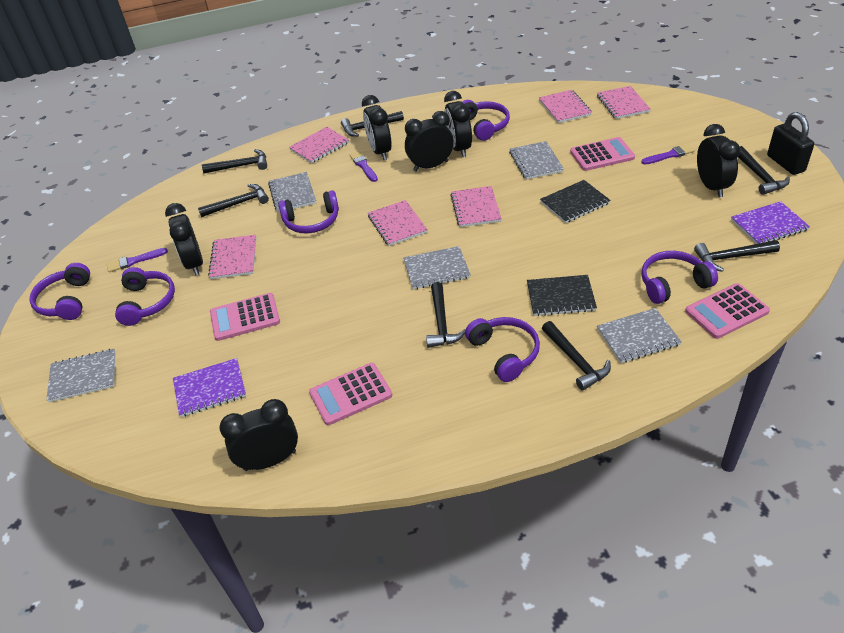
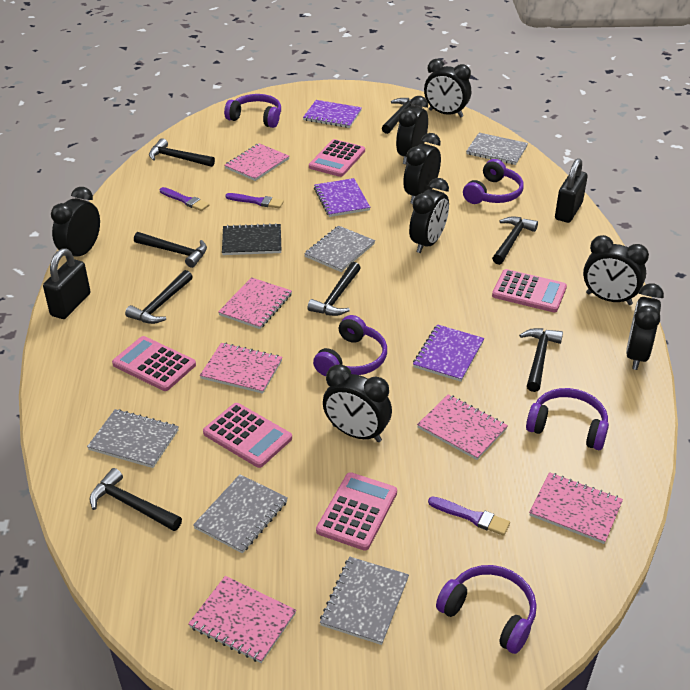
black clock: 6 -> 8
black hammer: 7 -> 8
black notebook: 2 -> 1
black padlock: 1 -> 2
pink calculator: 4 -> 5
purple headphones: 6 -> 5
purple notebook: 2 -> 3

